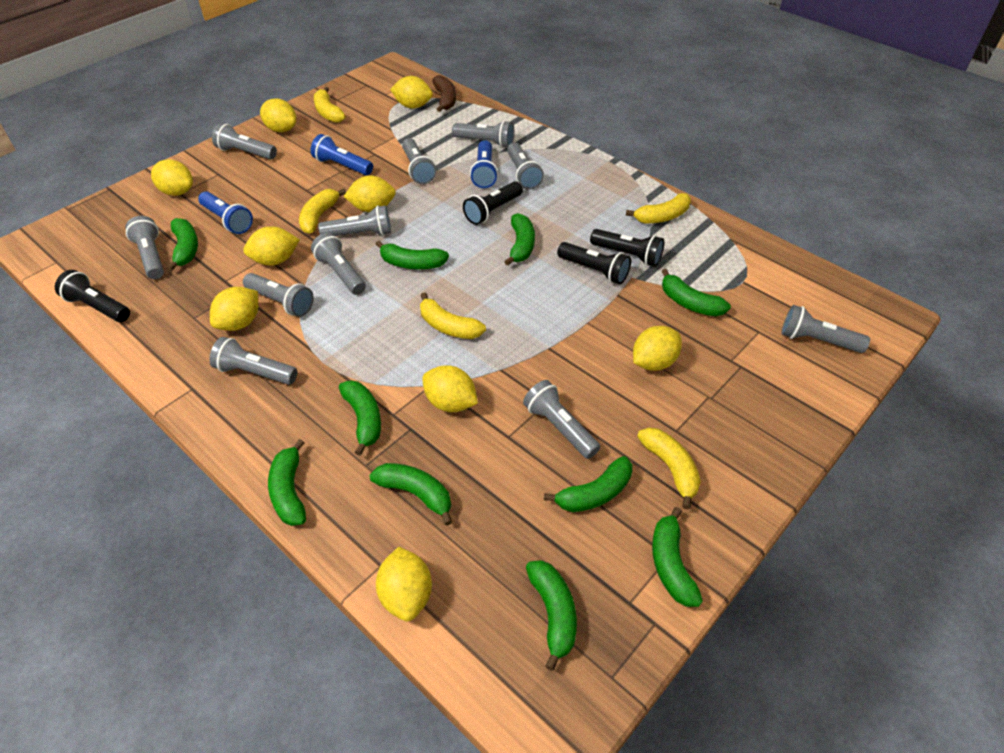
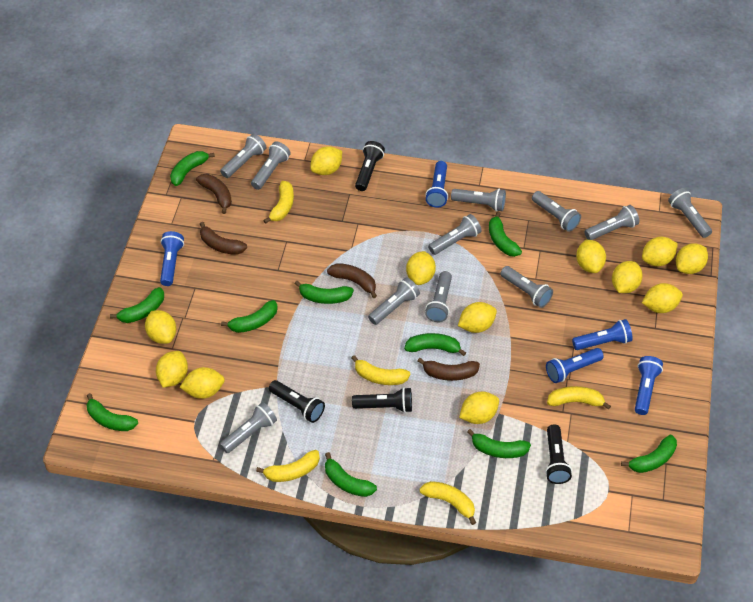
blue flashlight: 3 -> 5
brown banana: 1 -> 4
yellow lemon: 9 -> 12

